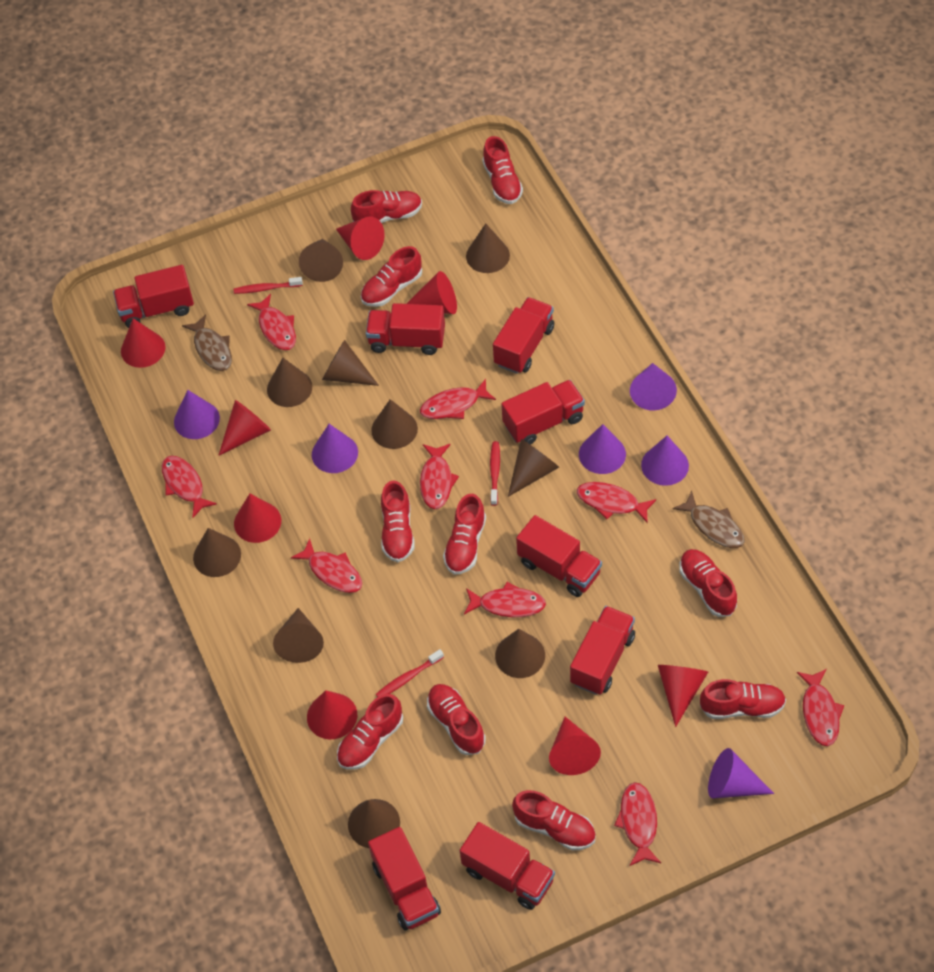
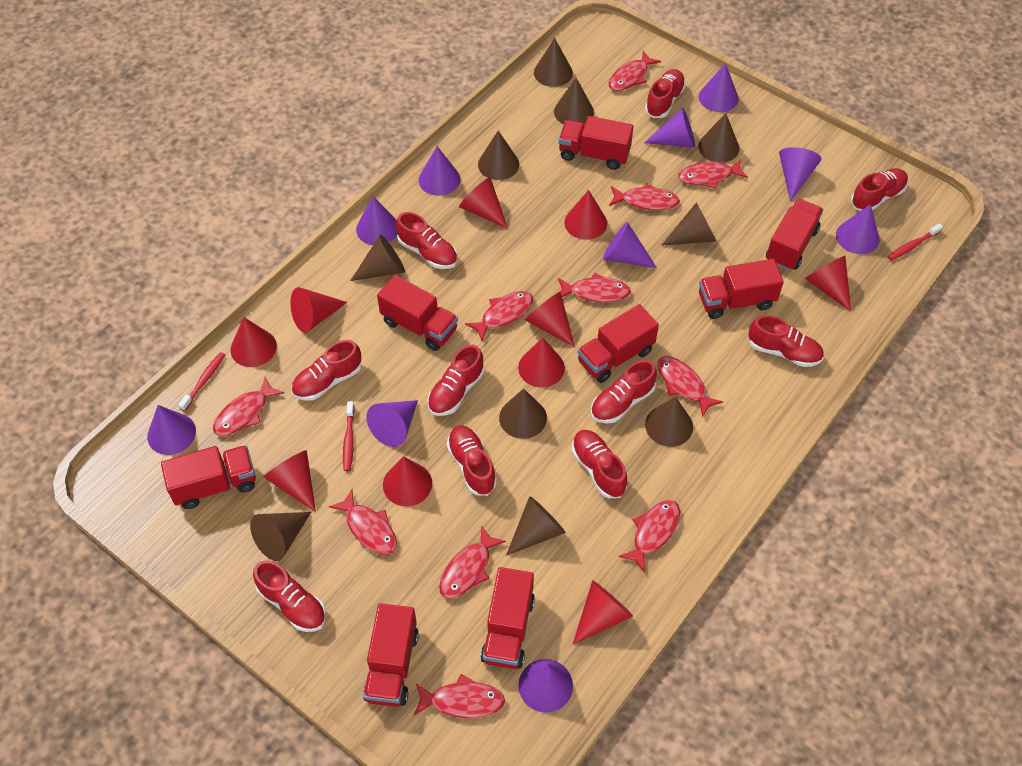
brown fish: 2 -> 0
purple cone: 6 -> 10
red cone: 8 -> 10
red fish: 9 -> 11

